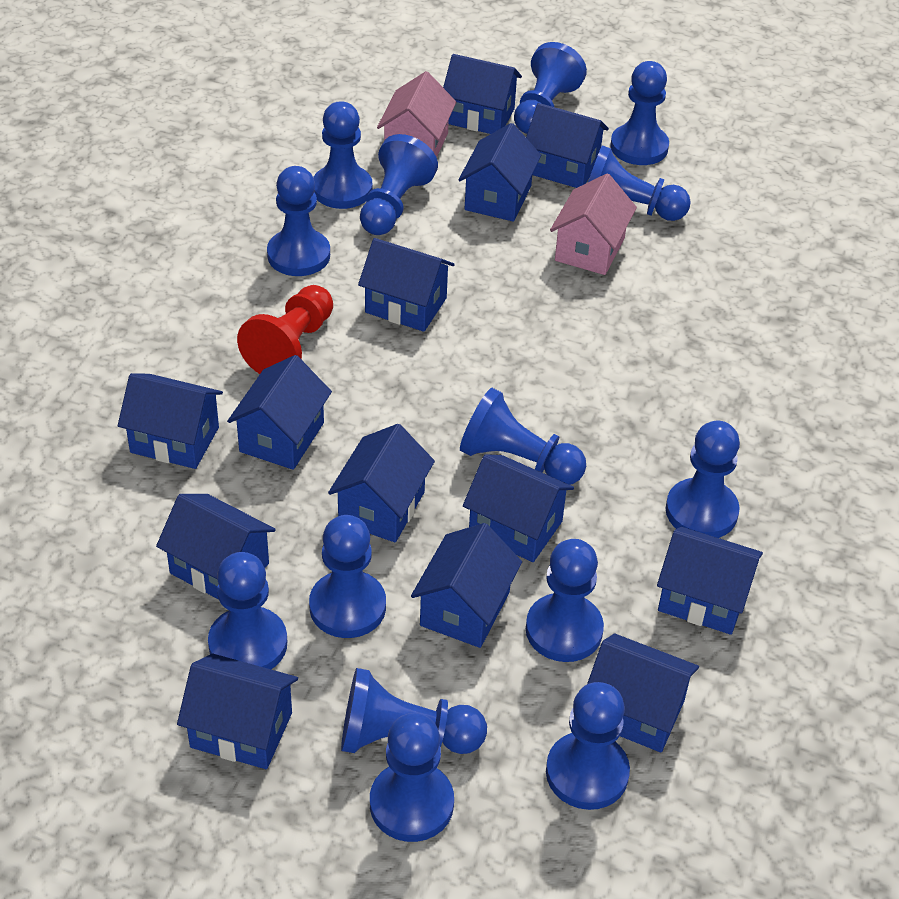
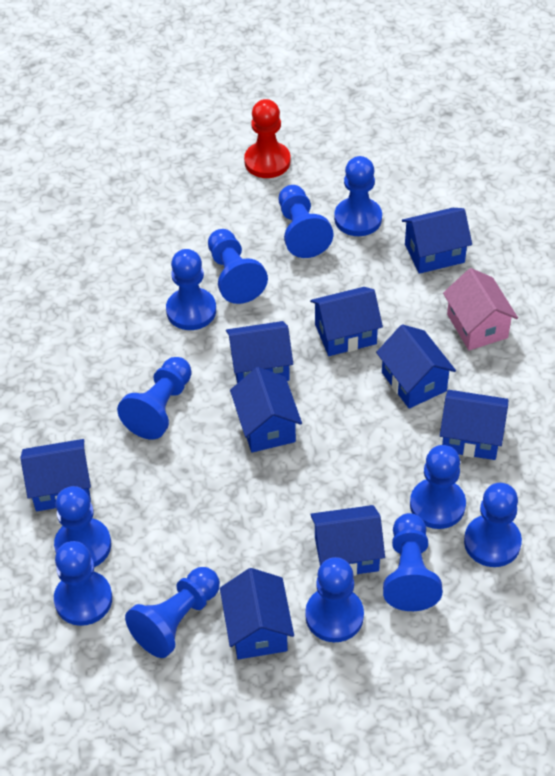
blue house: 13 -> 9
blue pawn: 14 -> 12
pink house: 2 -> 1

